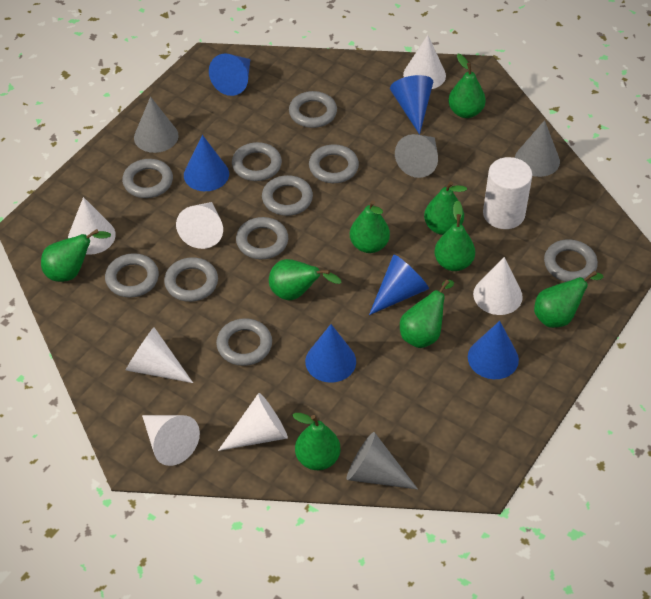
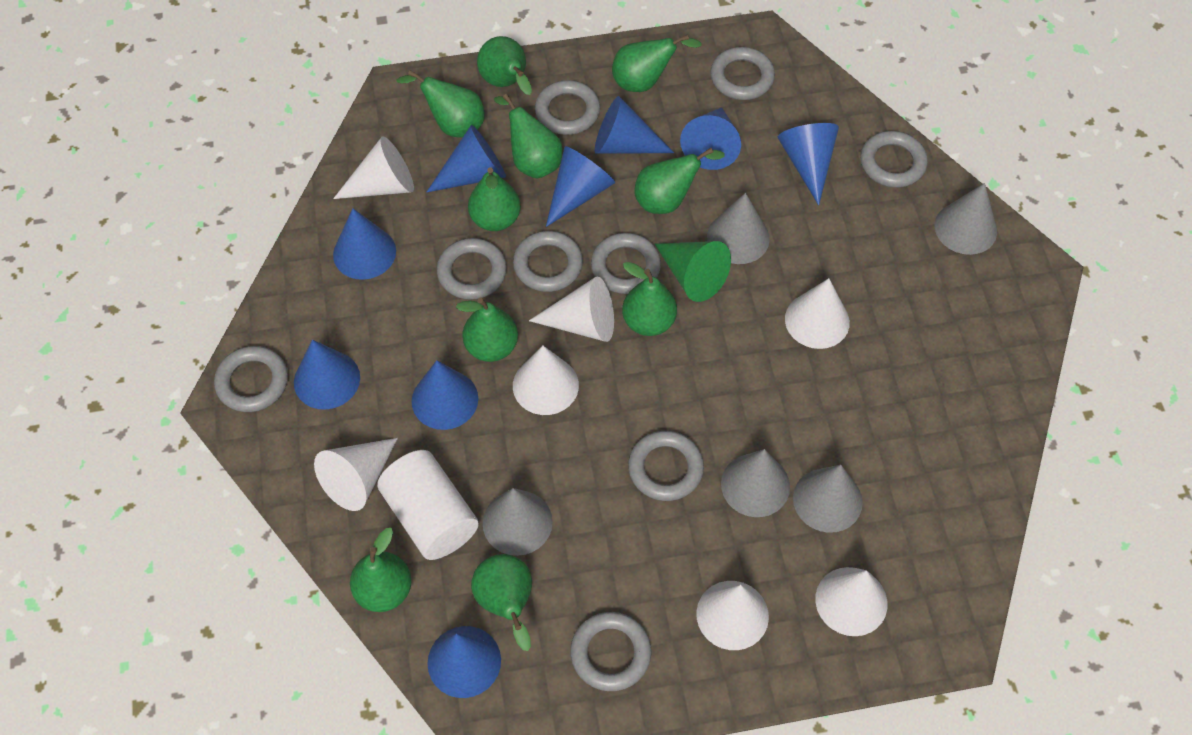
blue cone: 6 -> 9
green cone: 0 -> 1
green pear: 9 -> 10
grey cone: 4 -> 5
grey ring: 10 -> 9

